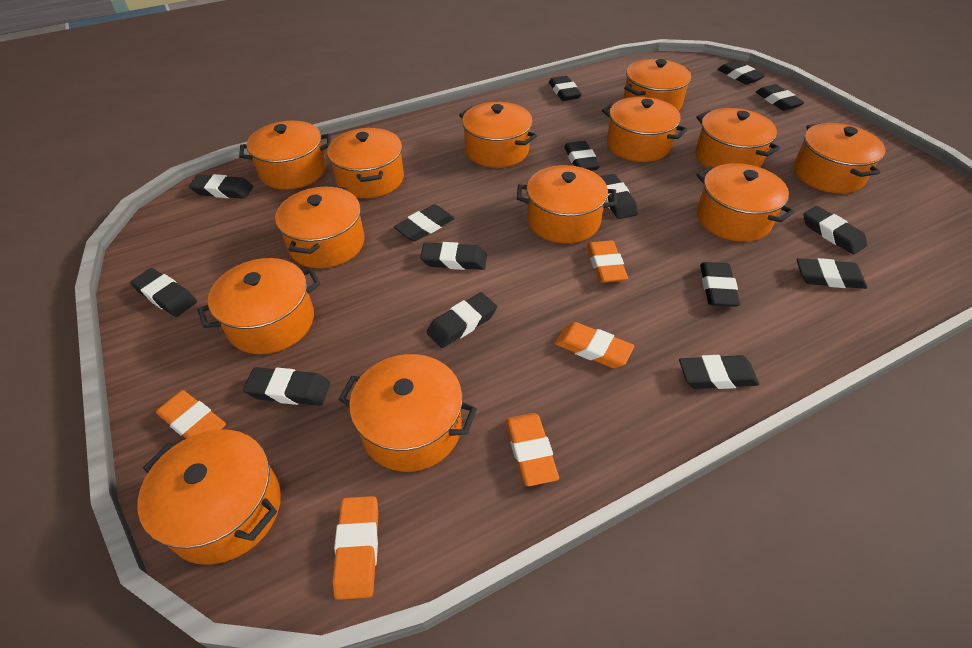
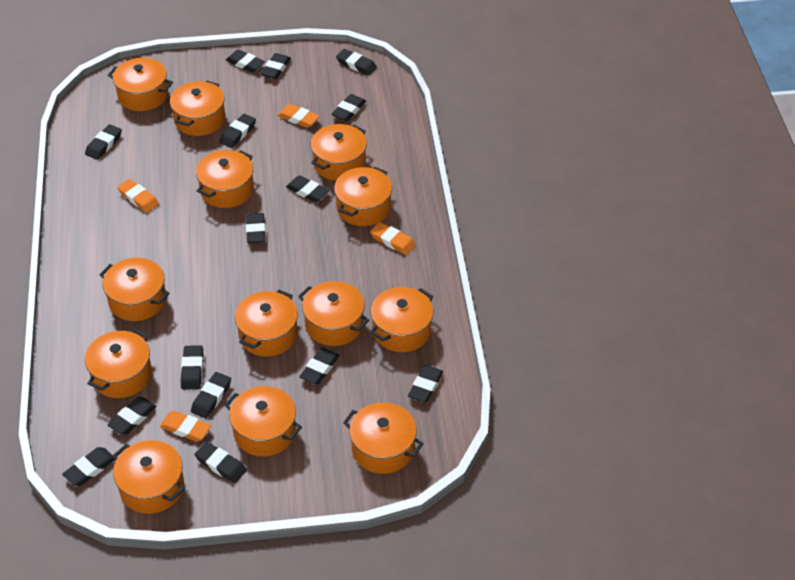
orange eraser: 5 -> 4

